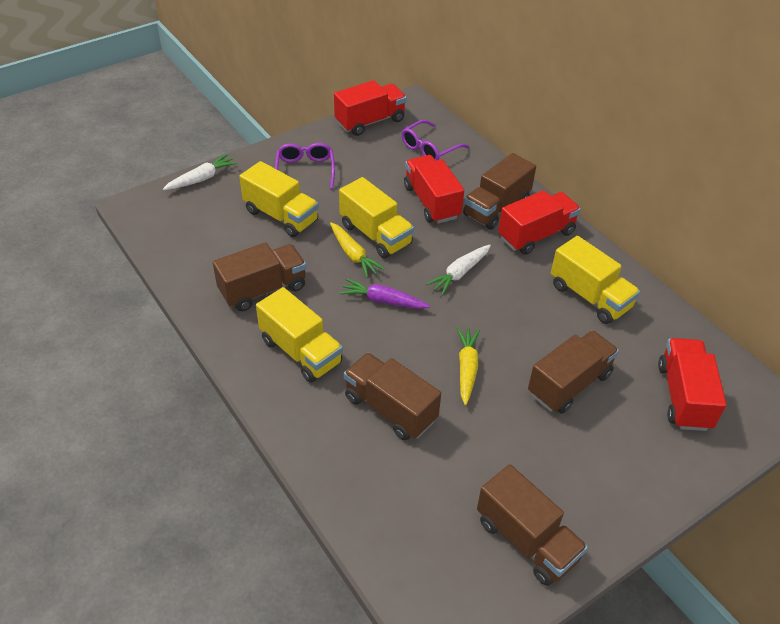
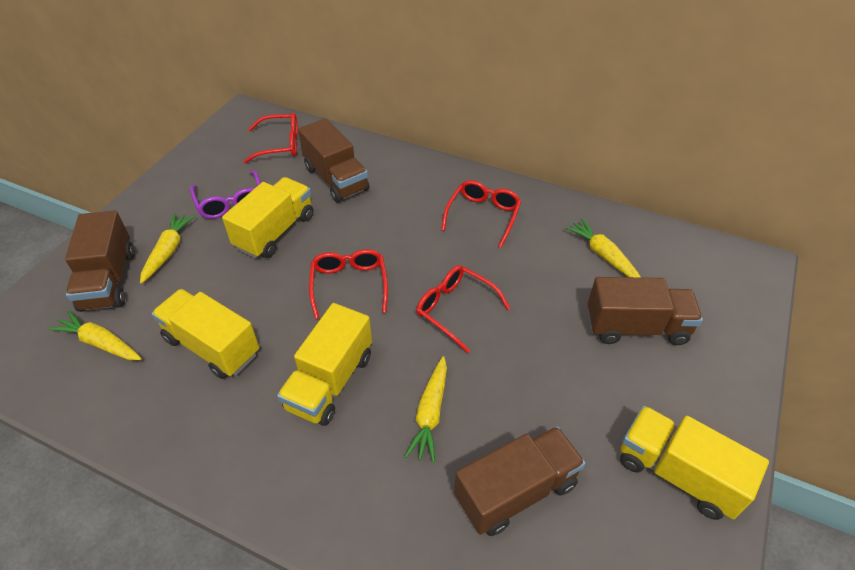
brown truck: 5 -> 4
purple carrot: 1 -> 0
purple glasses: 2 -> 1
red glasses: 0 -> 4
red truck: 4 -> 0
white carrot: 2 -> 0
yellow carrot: 2 -> 4

